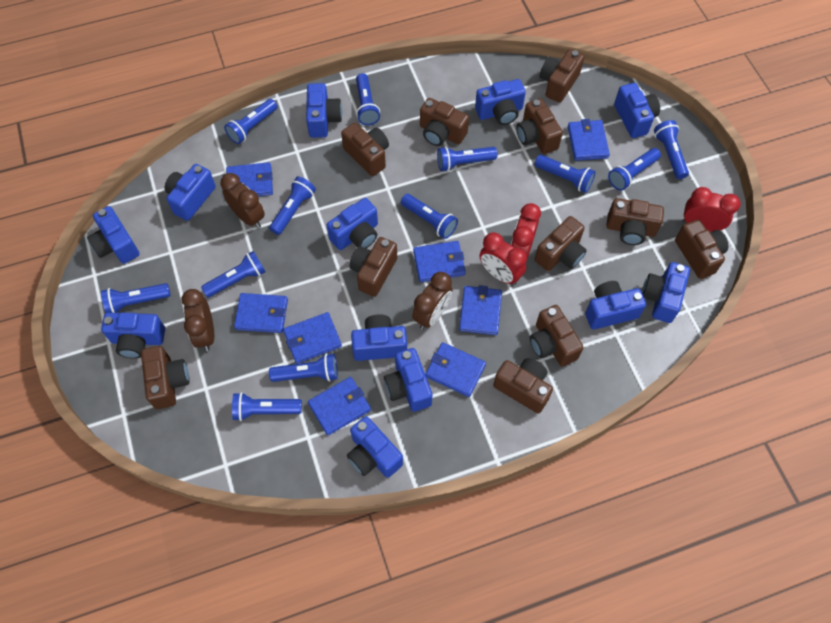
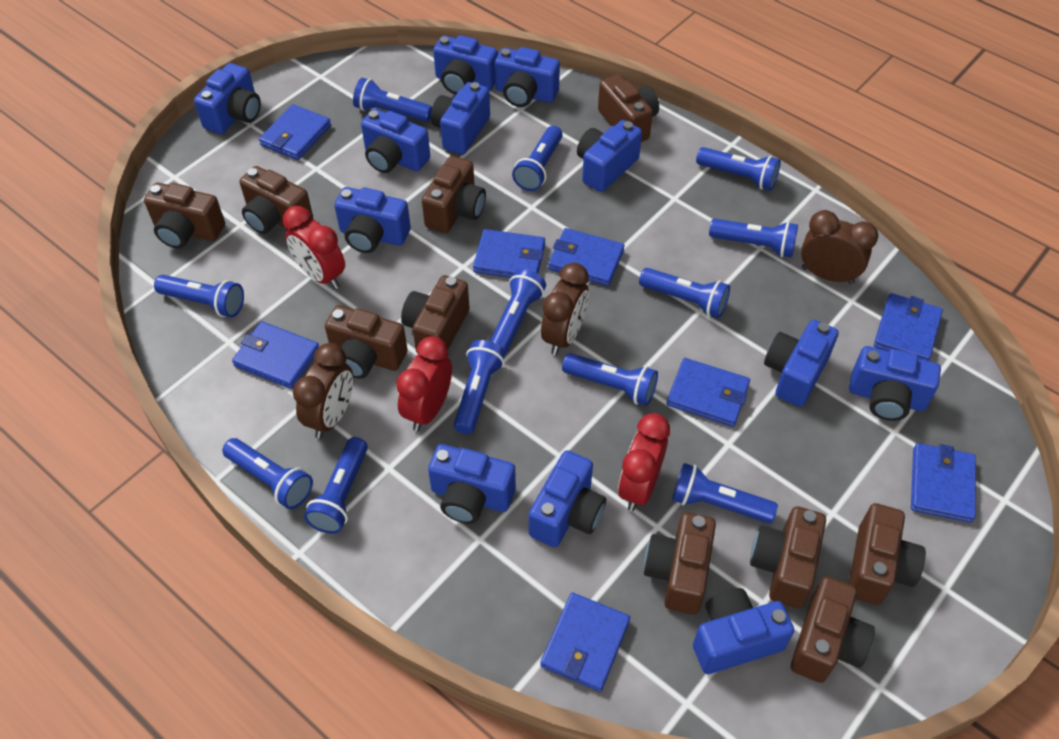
brown camera: 11 -> 10

